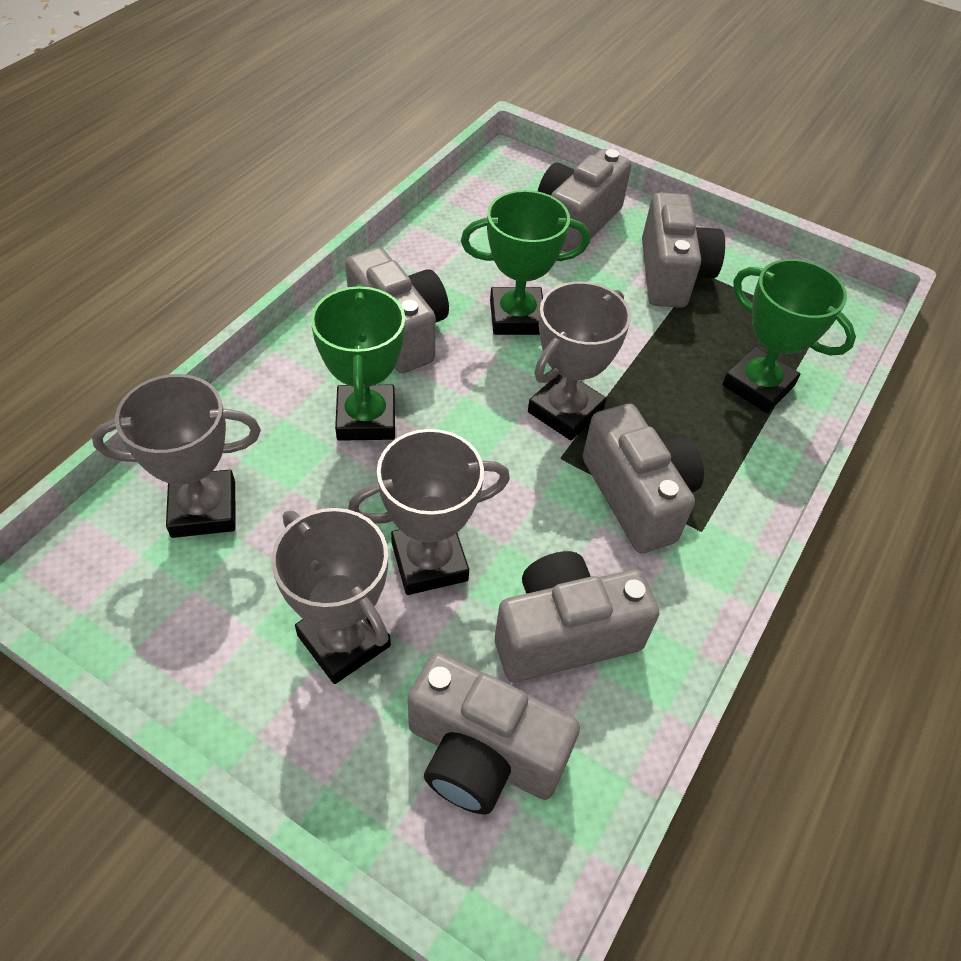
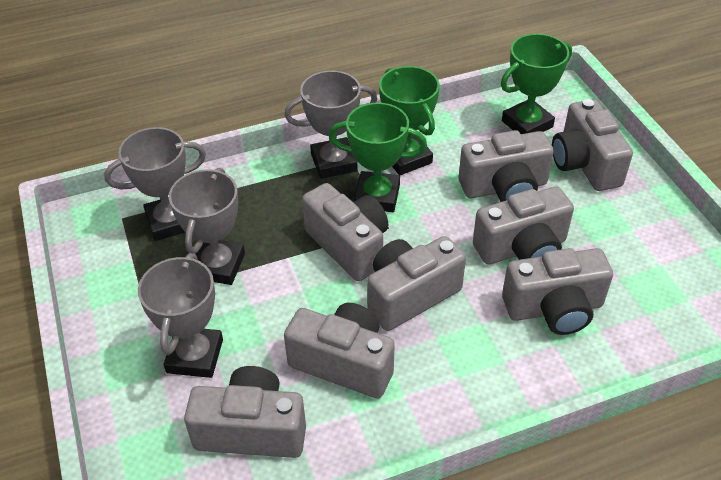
grey camera: 6 -> 8

